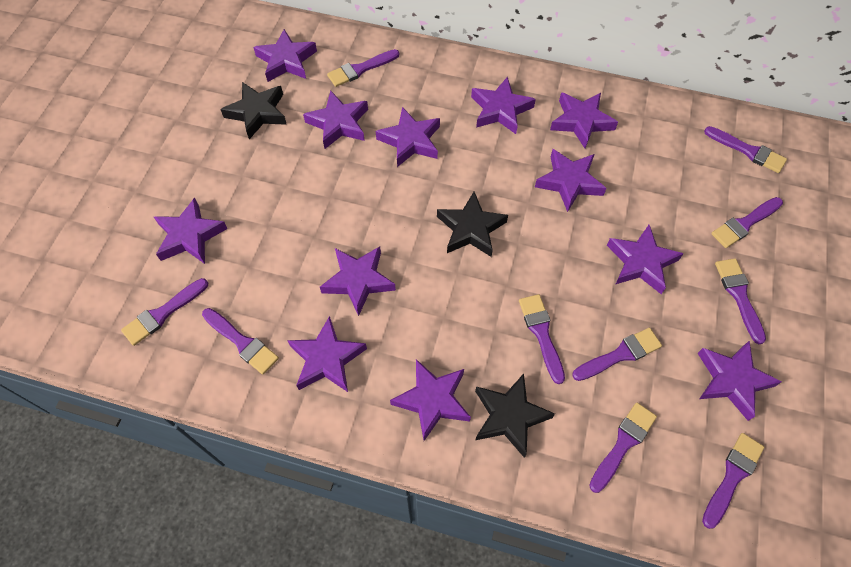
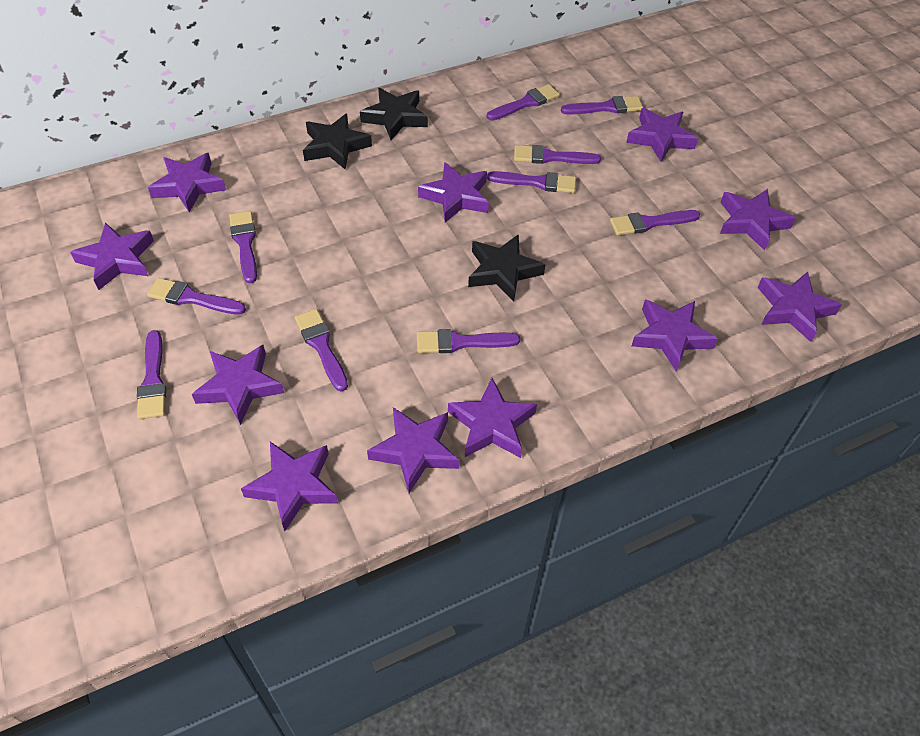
purple star: 12 -> 11

